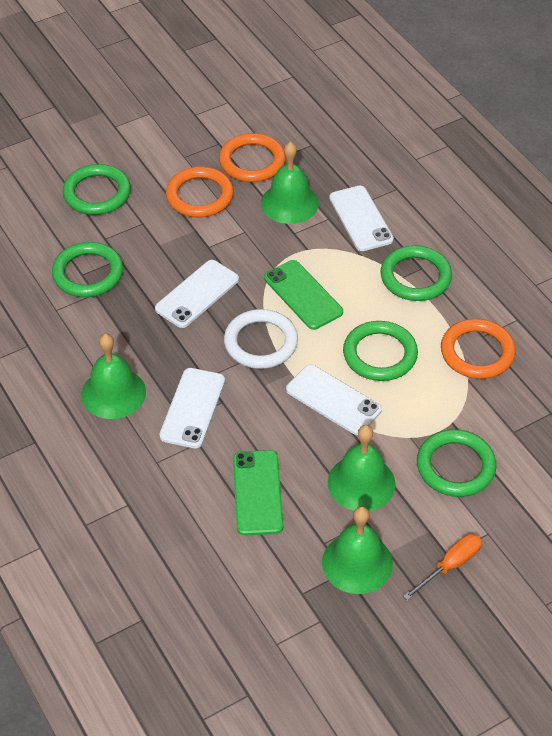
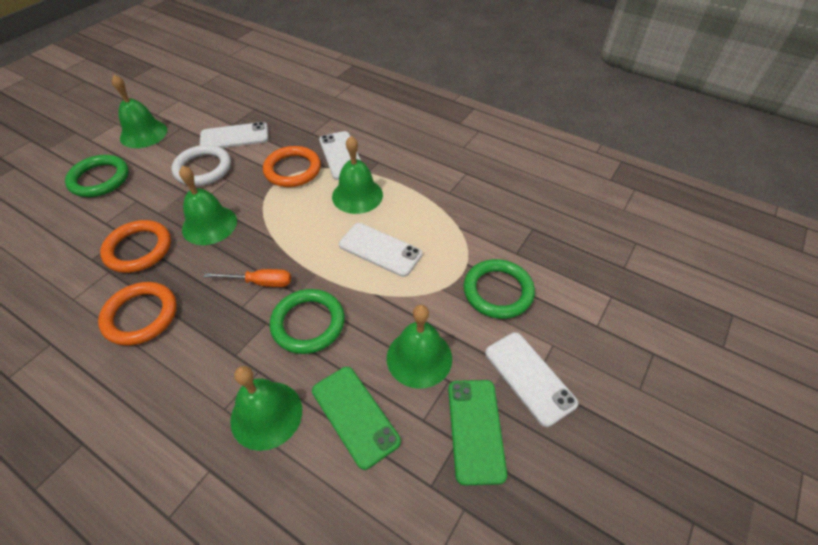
green bell: 4 -> 5
green ring: 5 -> 3

